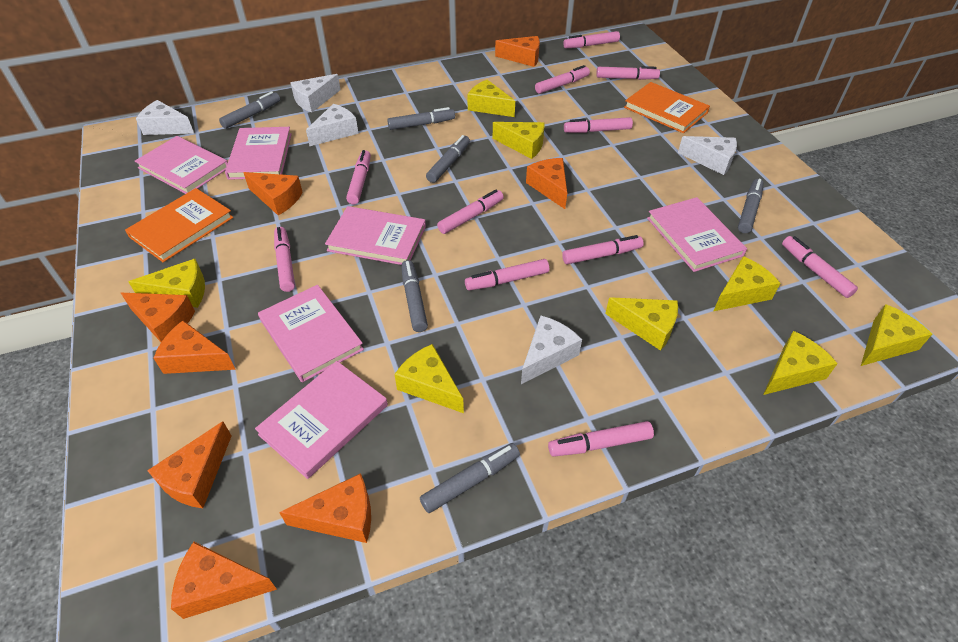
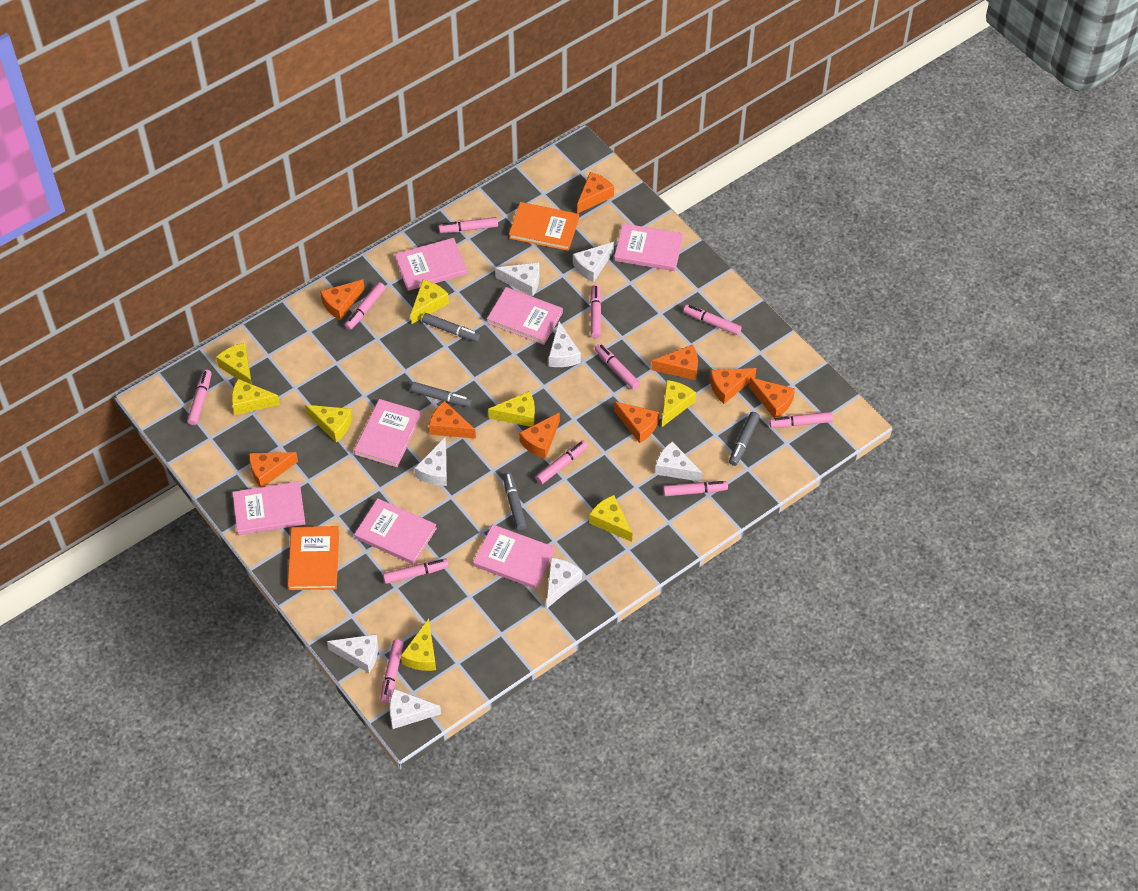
grey marker: 6 -> 4
orange cheese: 8 -> 9
pink book: 6 -> 7
white cheese: 5 -> 8

